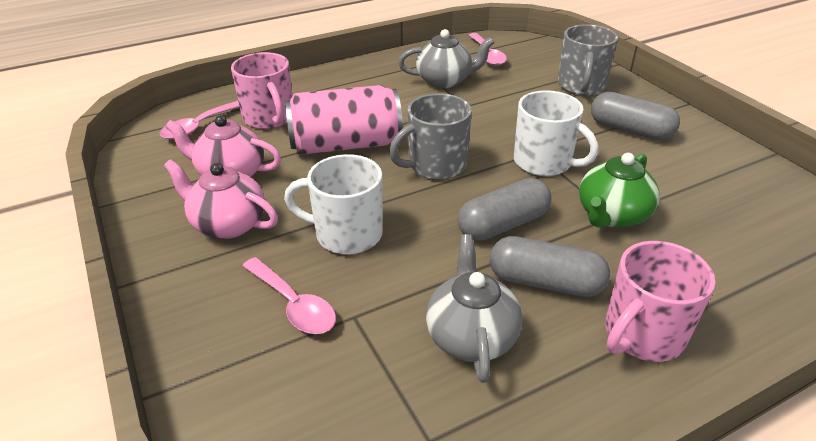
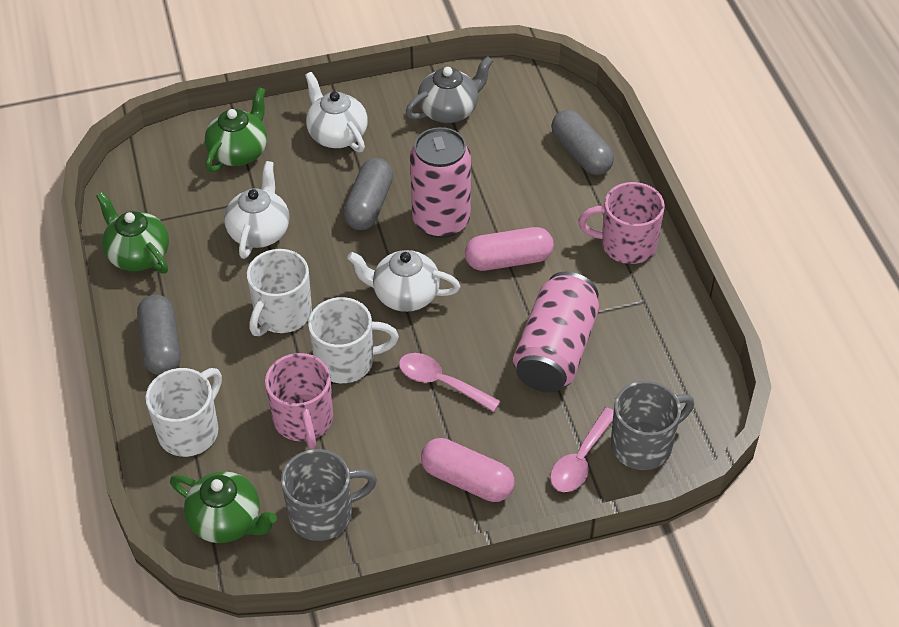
green teapot: 1 -> 3
grey teapot: 2 -> 1
pink can: 1 -> 2
pink capsule: 0 -> 2
pink spoon: 3 -> 2
pink teapot: 2 -> 0
white mug: 2 -> 3
white teapot: 0 -> 3

